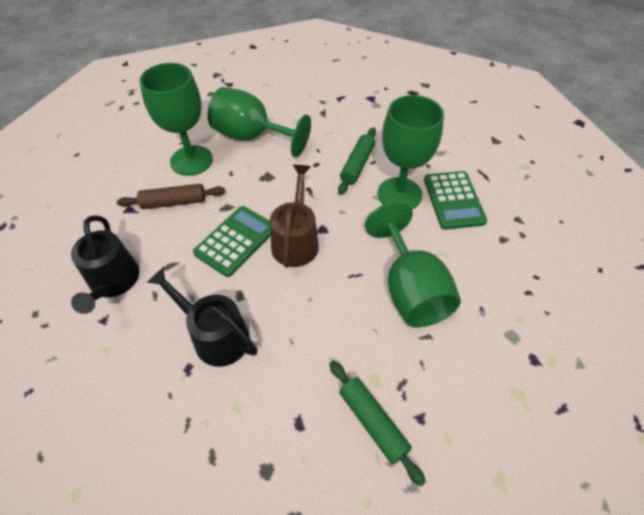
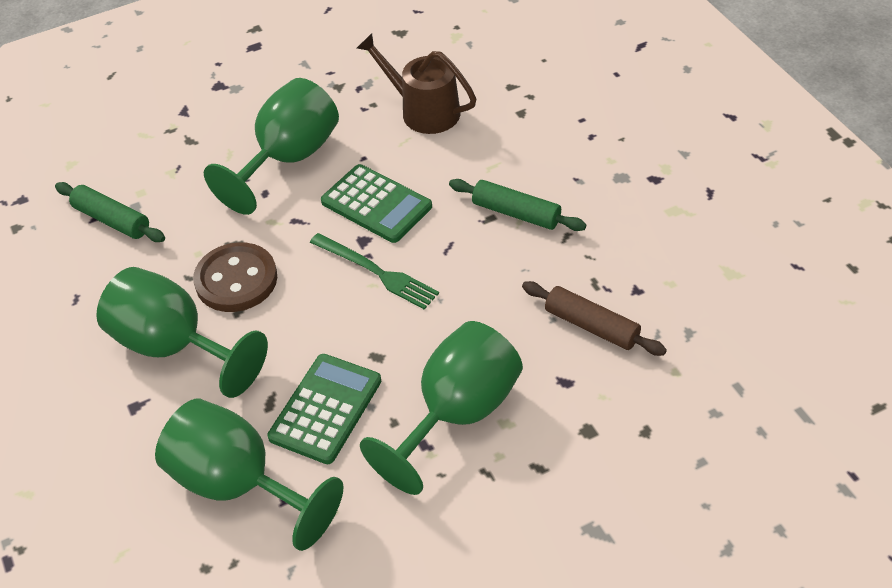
black watering can: 2 -> 0
brown button: 0 -> 1
green fork: 0 -> 1

